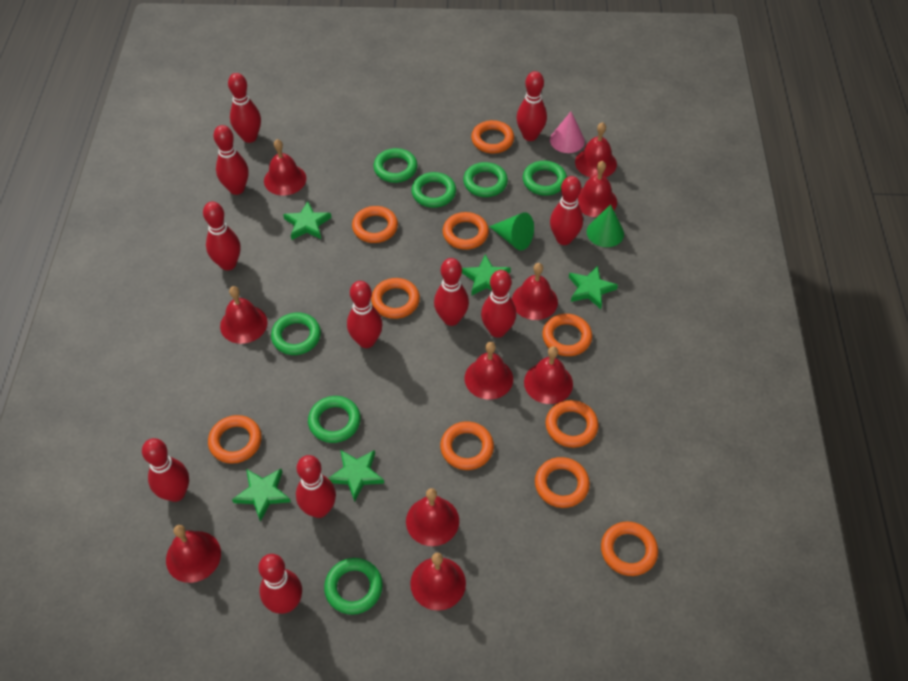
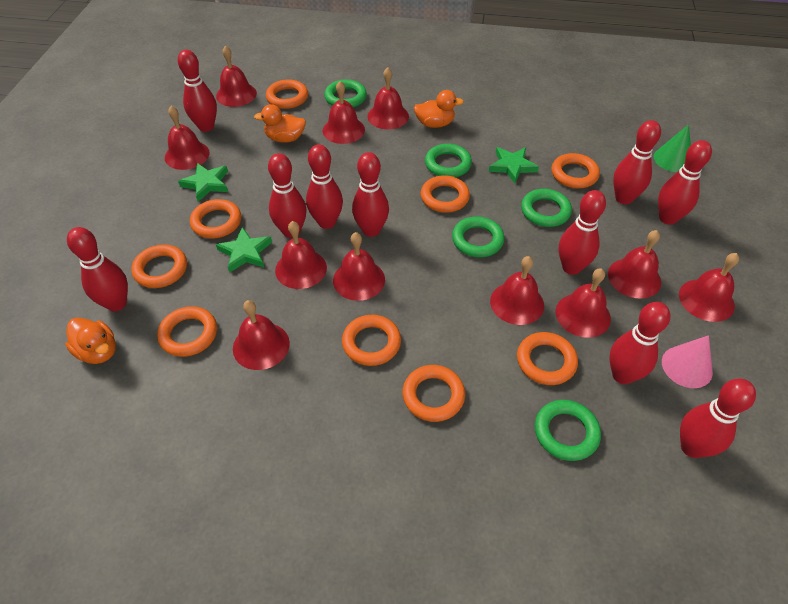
green cone: 2 -> 1
green ring: 7 -> 5
green star: 5 -> 3
orange duck: 0 -> 3
orange ring: 10 -> 9
red bell: 10 -> 11
red bowling pin: 11 -> 10

